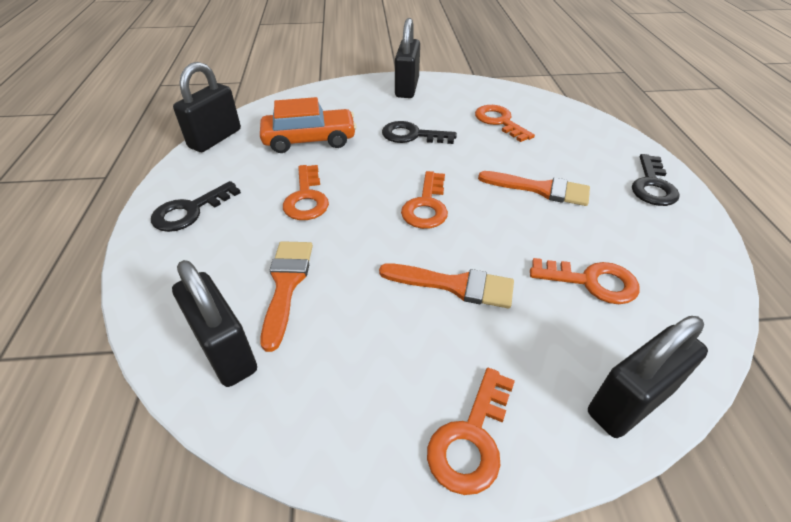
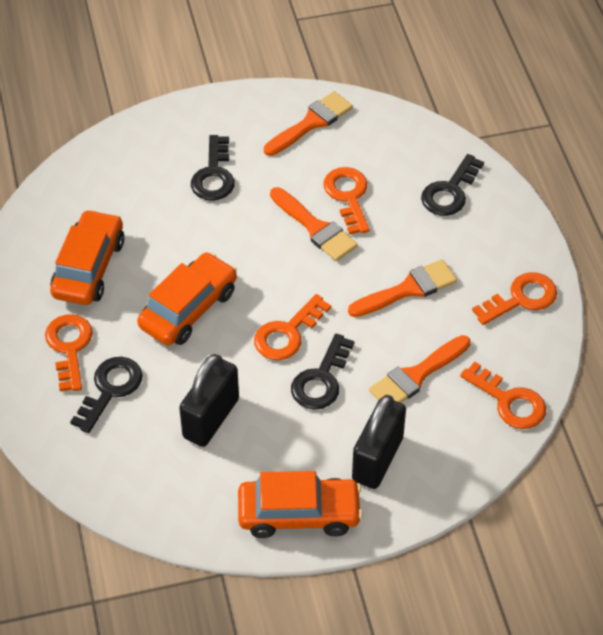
black key: 3 -> 4
black padlock: 4 -> 2
orange brush: 3 -> 4
orange car: 1 -> 3

